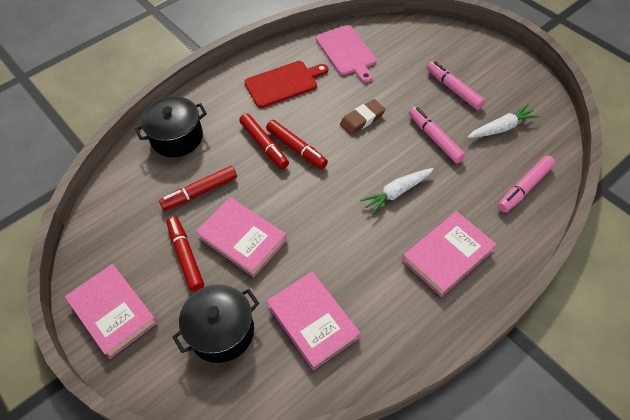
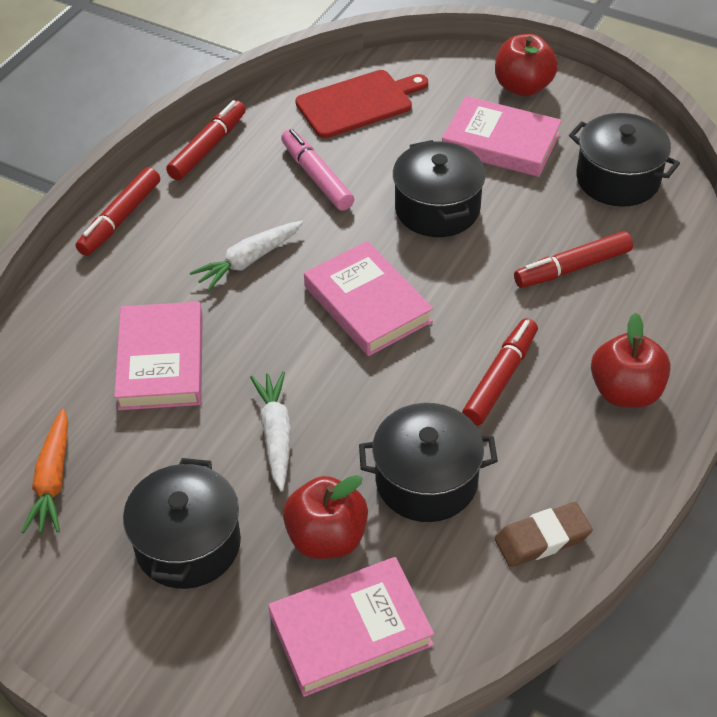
black pot: 2 -> 4
orange carrot: 0 -> 1
pink cutting board: 1 -> 0
pink marker: 3 -> 1
red apple: 0 -> 3

